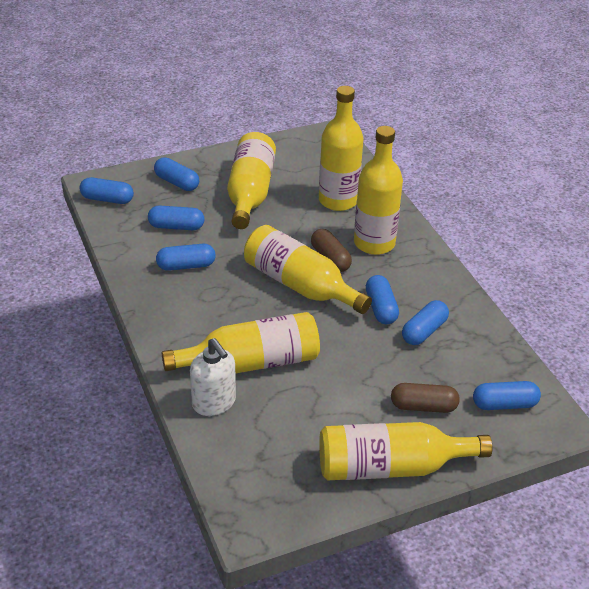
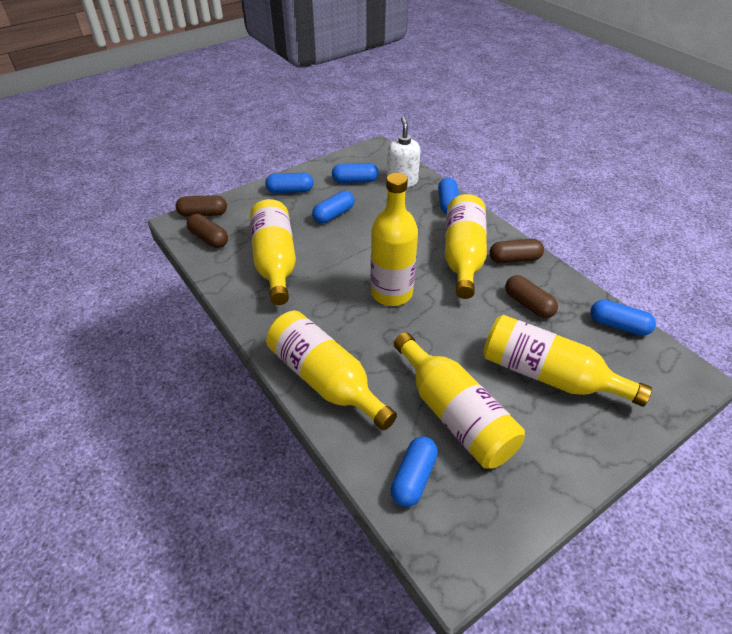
blue capsule: 7 -> 6
brown capsule: 2 -> 4

